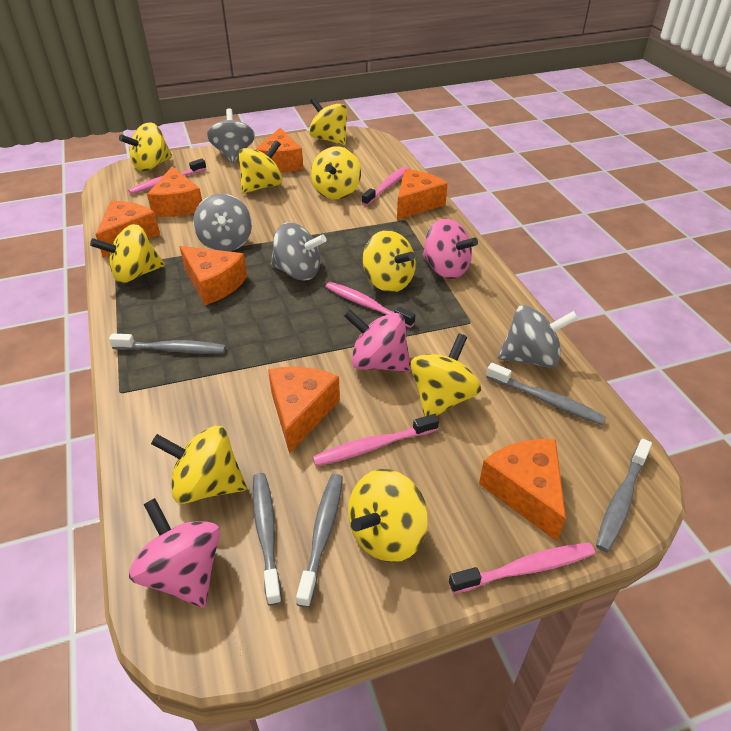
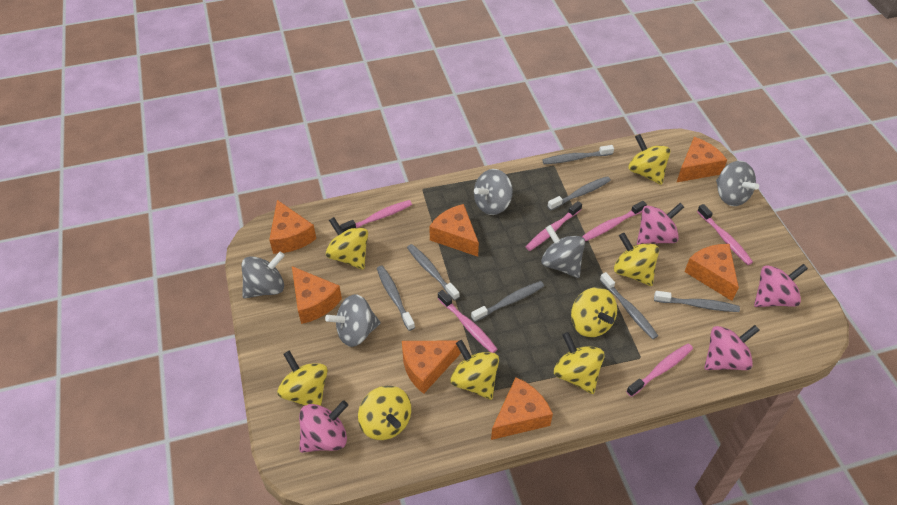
grey spinning top: 4 -> 5
grey toothbrush: 5 -> 7
pink spinning top: 3 -> 4
pink toothbrush: 5 -> 6
yellow spinning top: 9 -> 8

